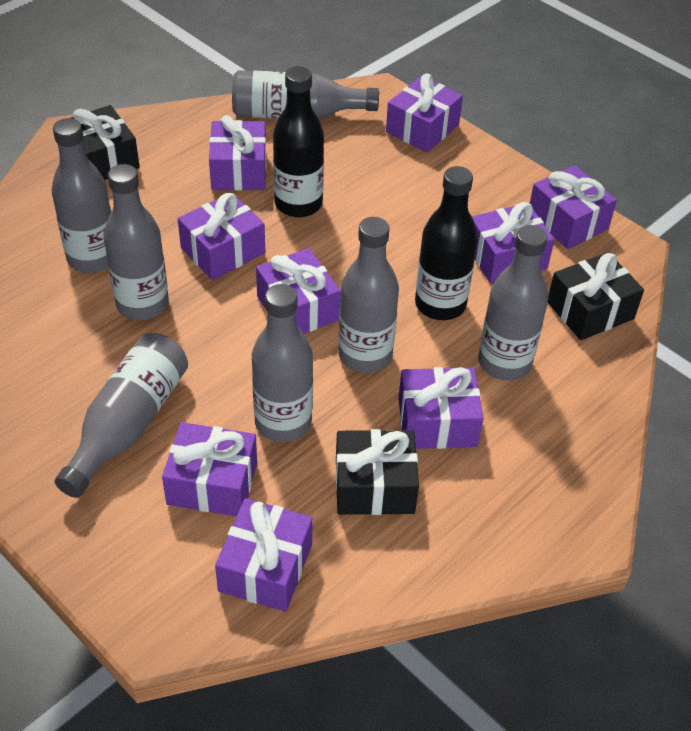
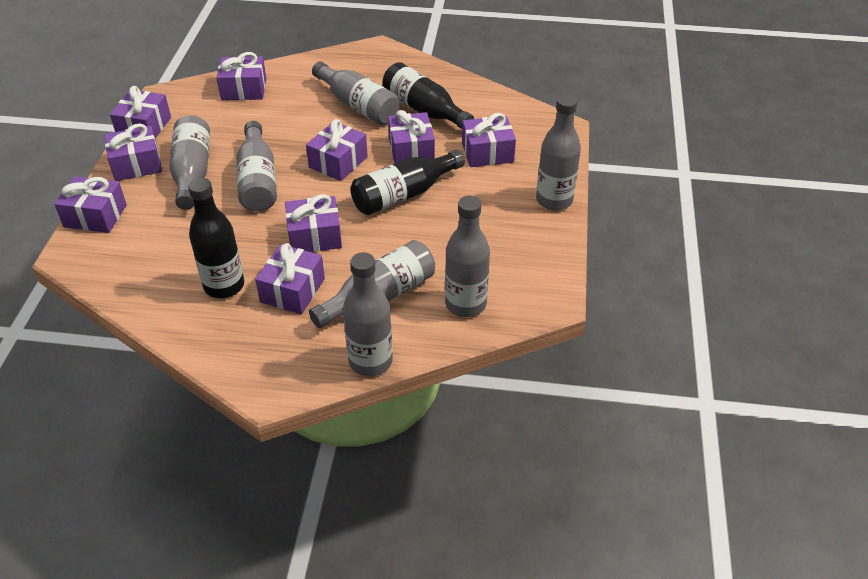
black bottle: 2 -> 3
black gift: 3 -> 0

